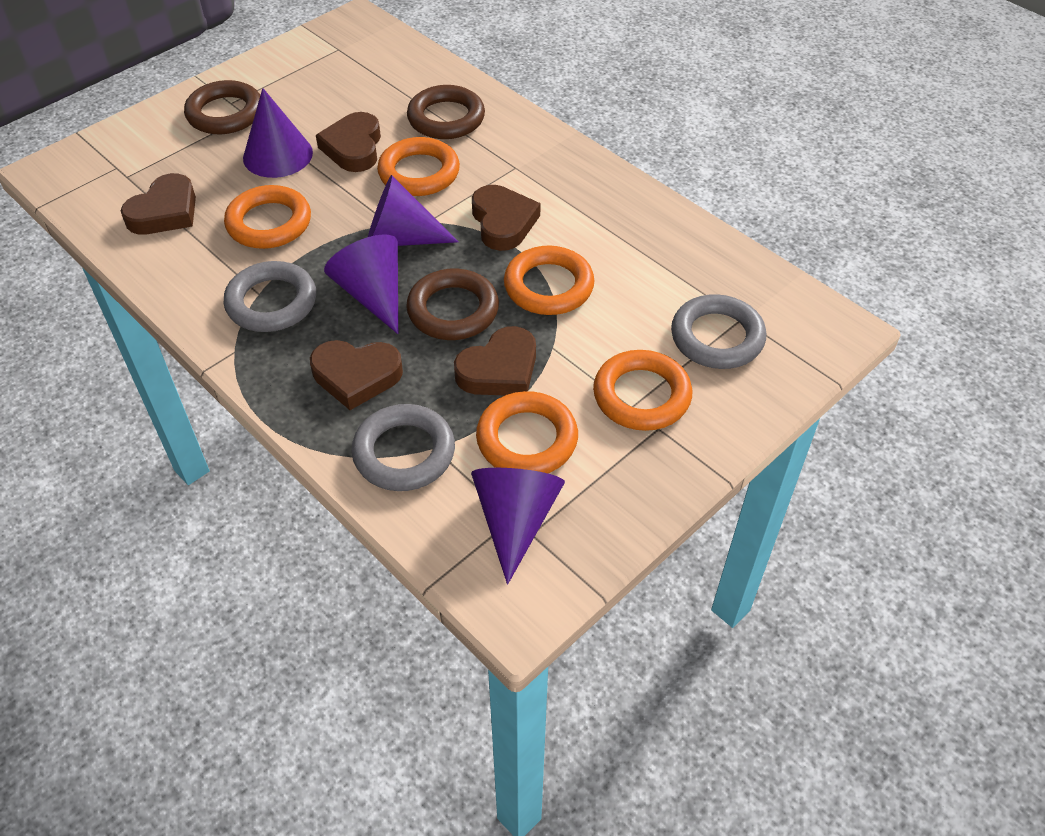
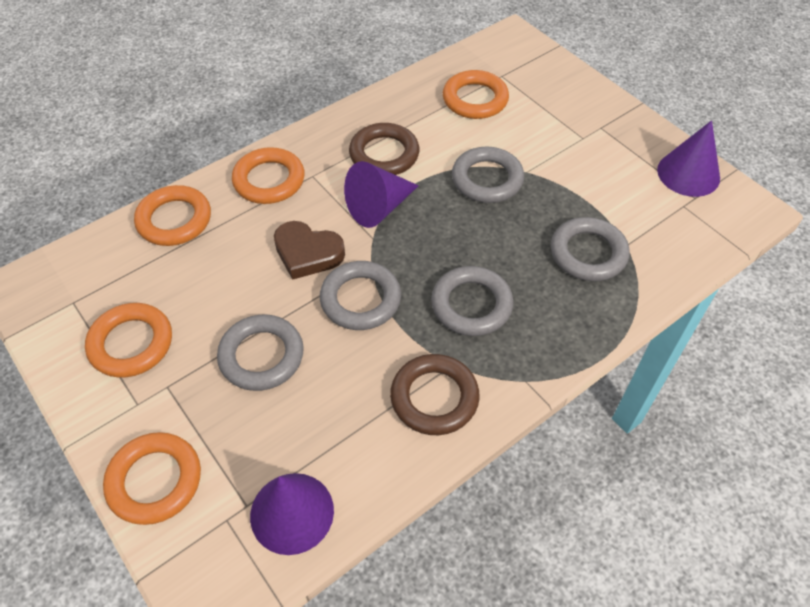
brown heart: 5 -> 1
brown ring: 3 -> 2
grey ring: 3 -> 5
purple cone: 4 -> 3

